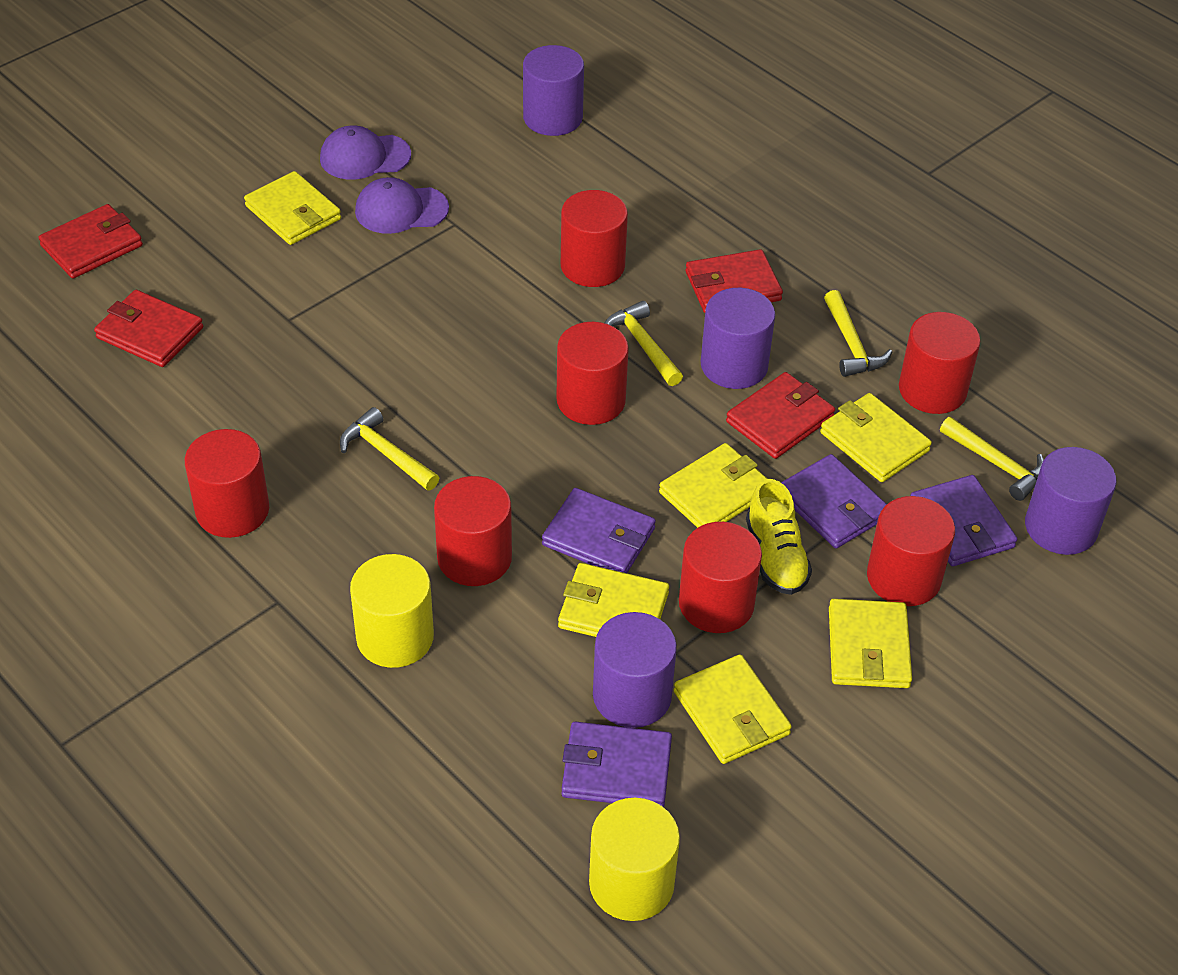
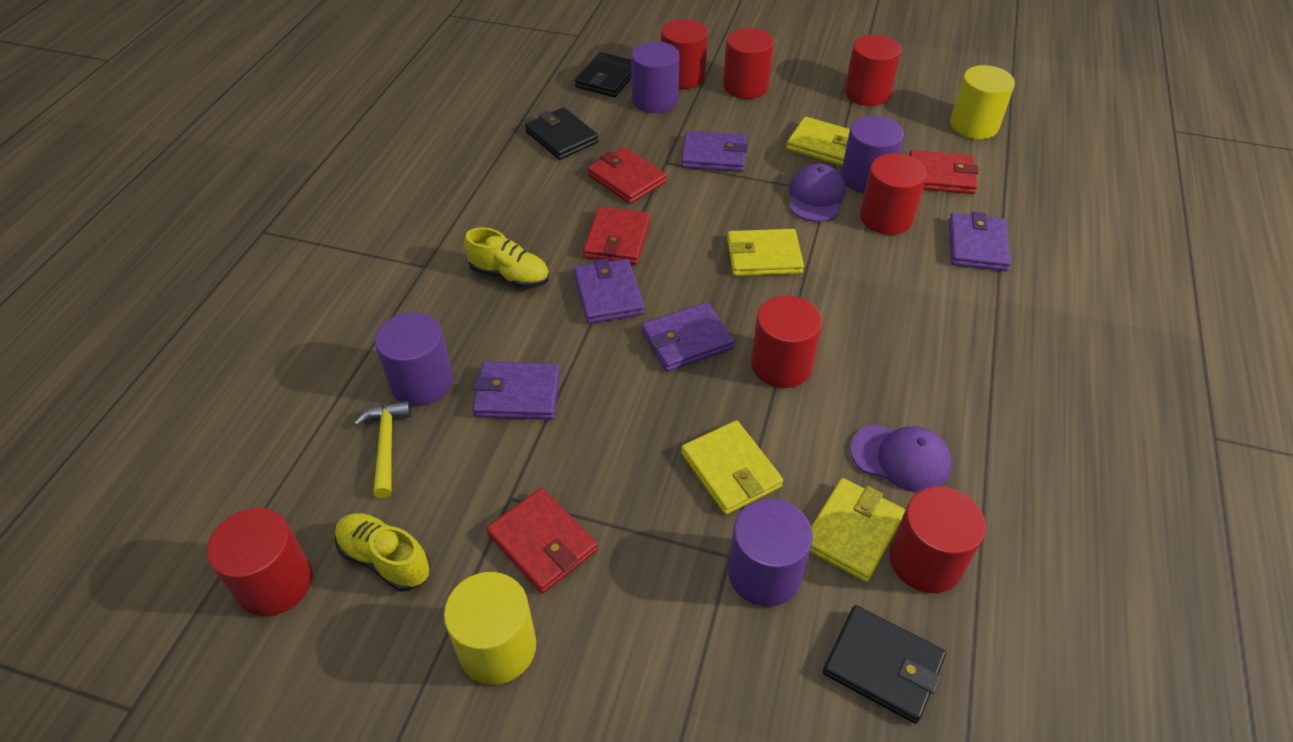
black wallet: 0 -> 3
purple wallet: 4 -> 5
yellow hammer: 4 -> 1
yellow shoe: 1 -> 2
yellow wallet: 6 -> 4

